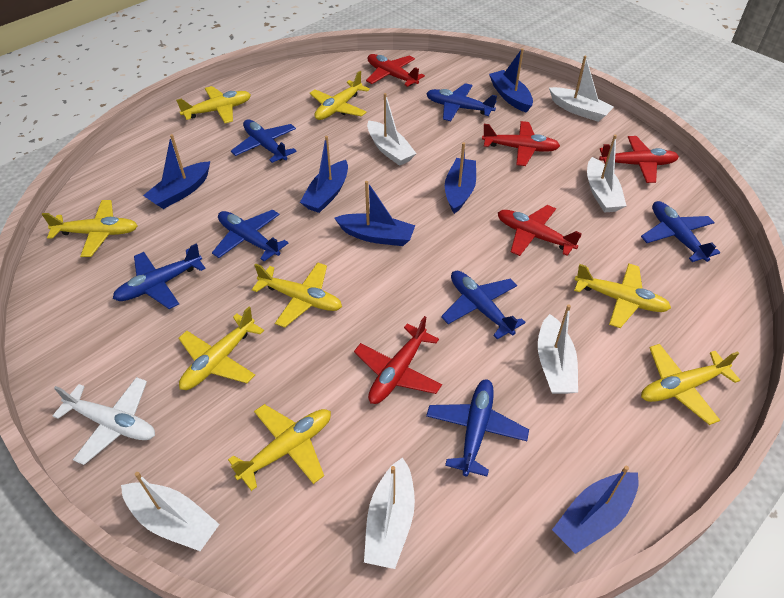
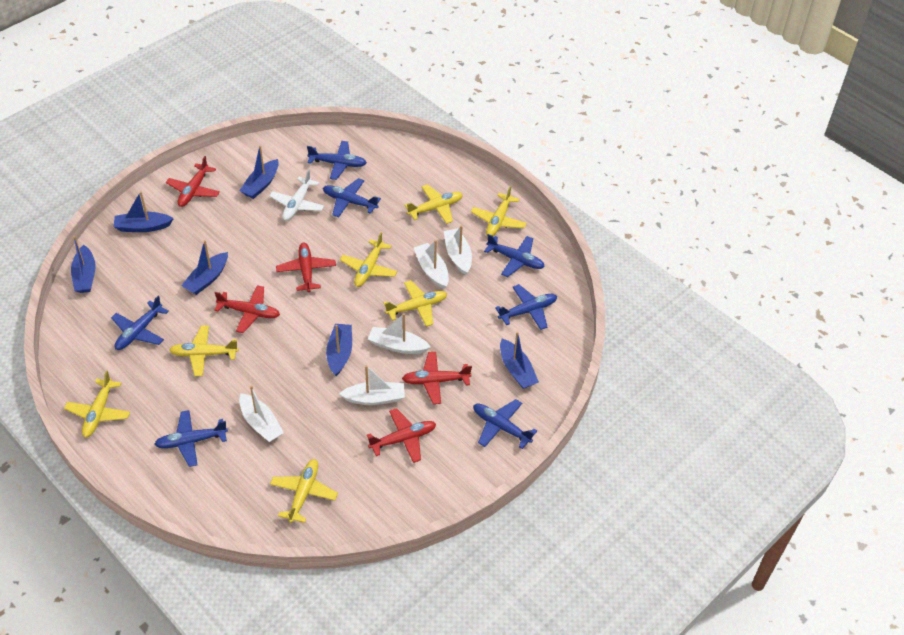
white boat: 6 -> 5
yellow plane: 8 -> 7

